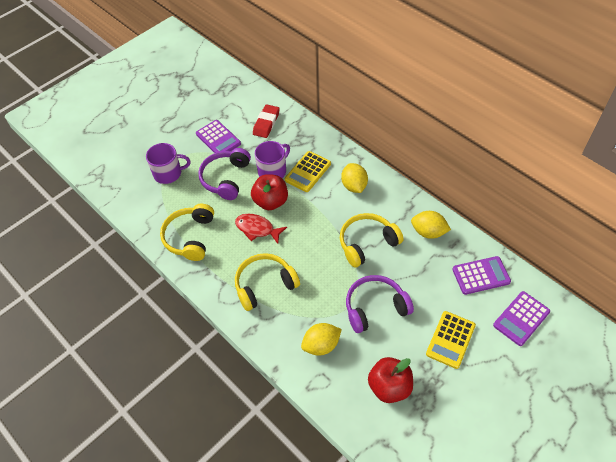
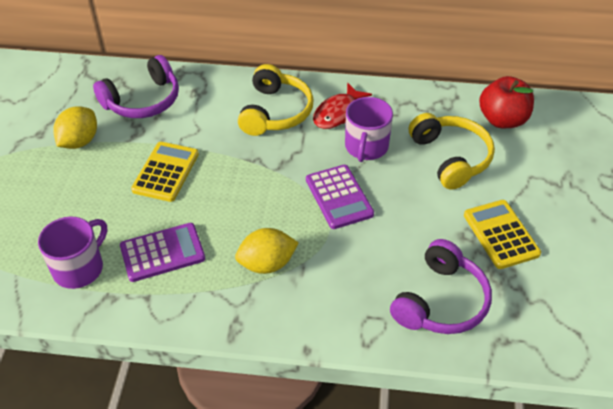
purple calculator: 3 -> 2
red apple: 2 -> 1
red eraser: 1 -> 0
yellow headphones: 3 -> 2
yellow lemon: 3 -> 2

